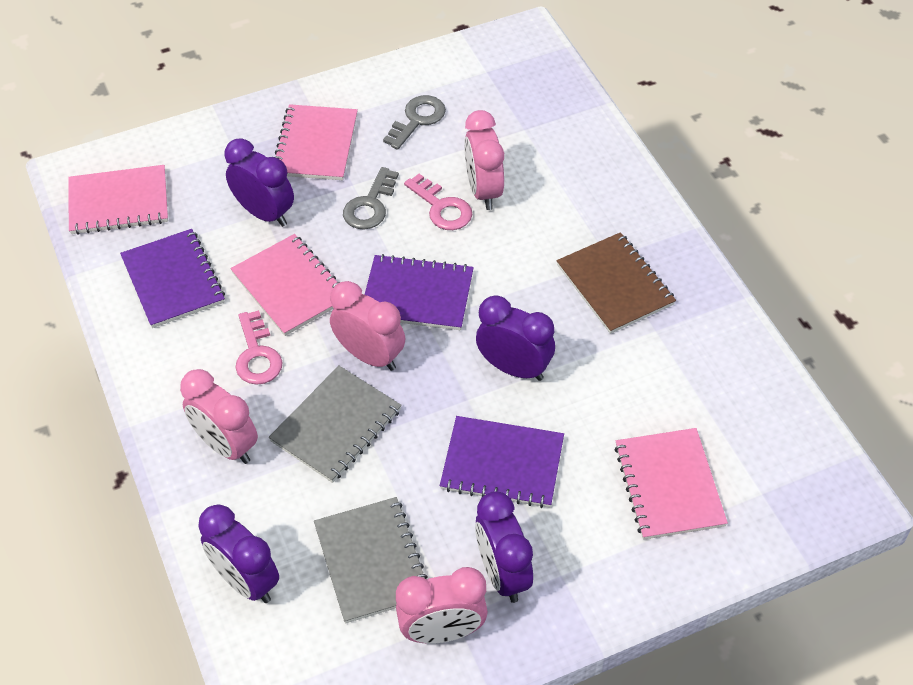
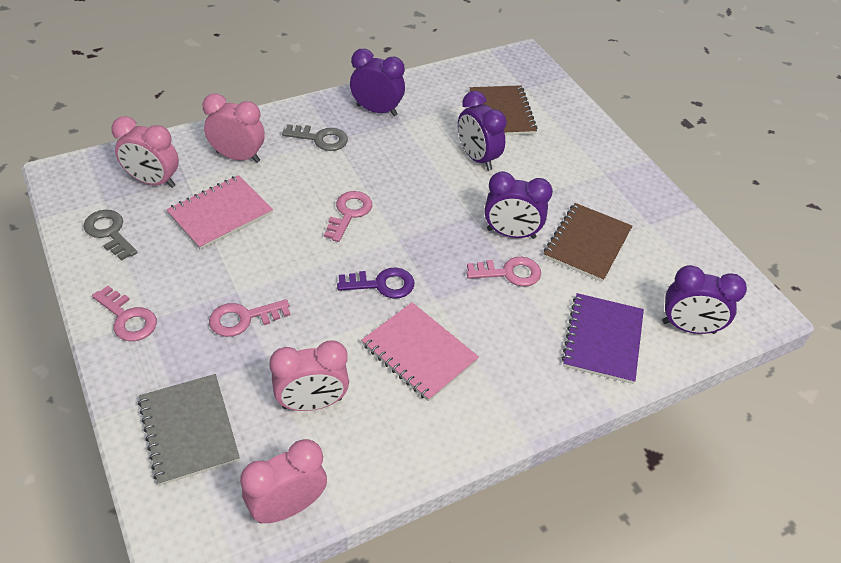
brown notebook: 1 -> 2
grey notebook: 2 -> 1
pink key: 2 -> 4
pink notebook: 4 -> 2
purple key: 0 -> 1
purple notebook: 3 -> 1

